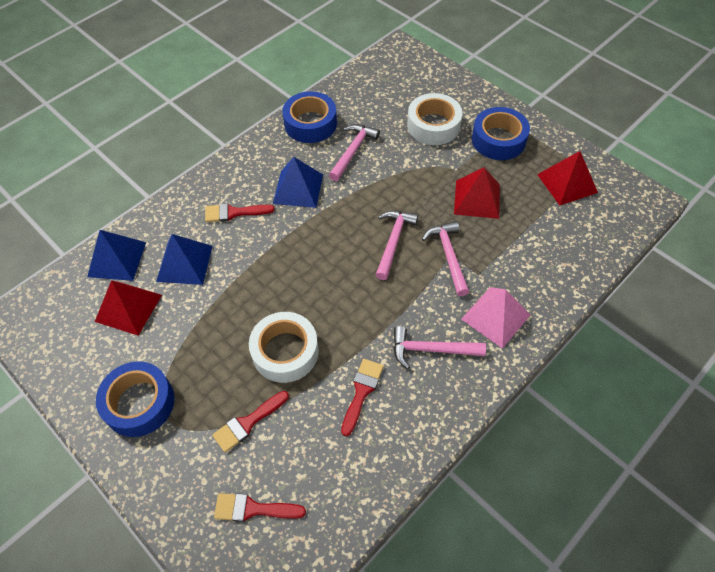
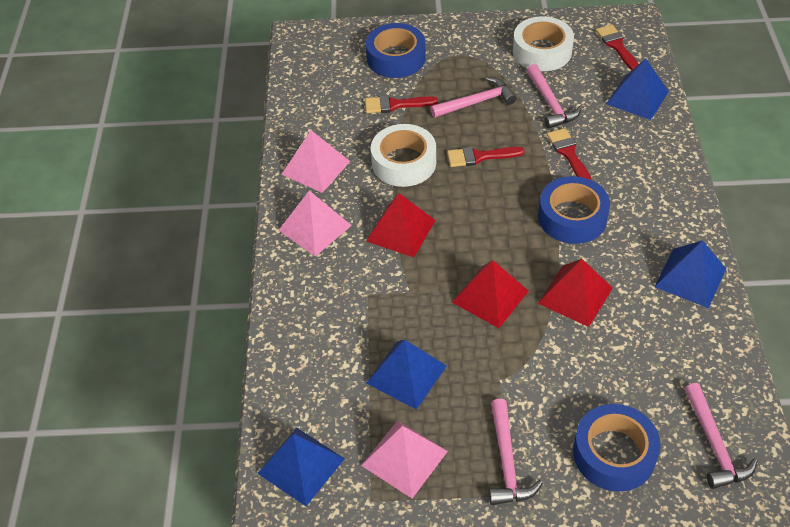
blue pyramid: 3 -> 4
pink pyramid: 1 -> 3

